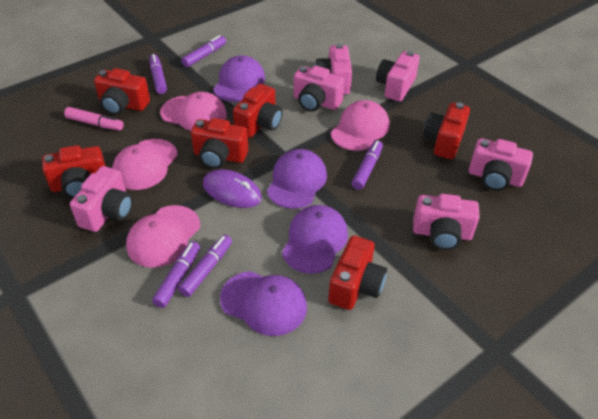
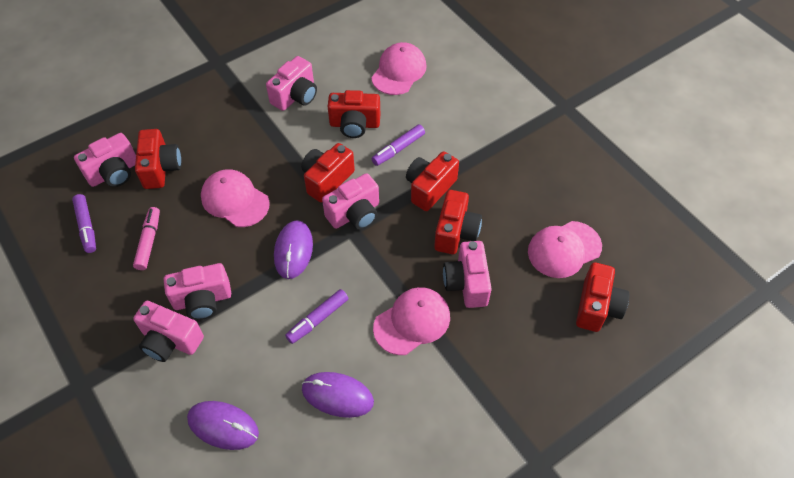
purple cap: 4 -> 0
purple marker: 5 -> 3
purple mouse: 1 -> 3

